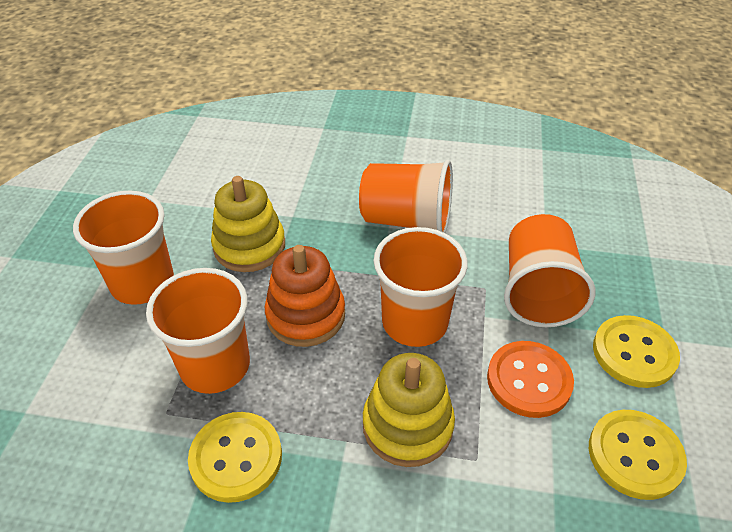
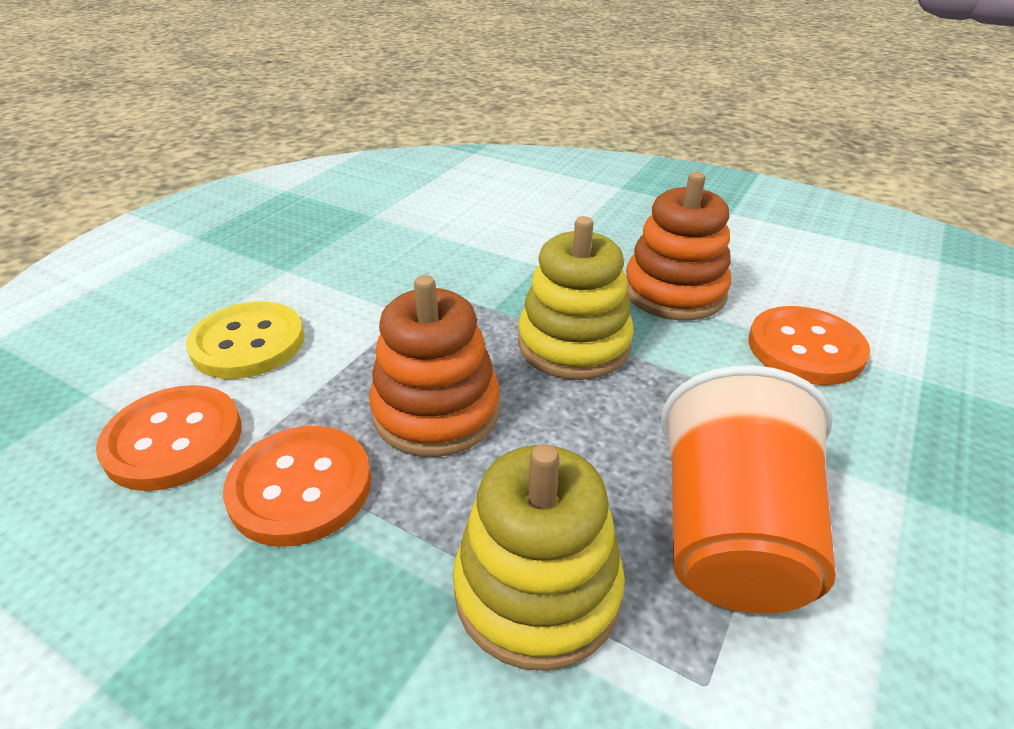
orange button: 1 -> 3
orange cup: 5 -> 1
orange stacking toy: 1 -> 2
yellow button: 3 -> 1

